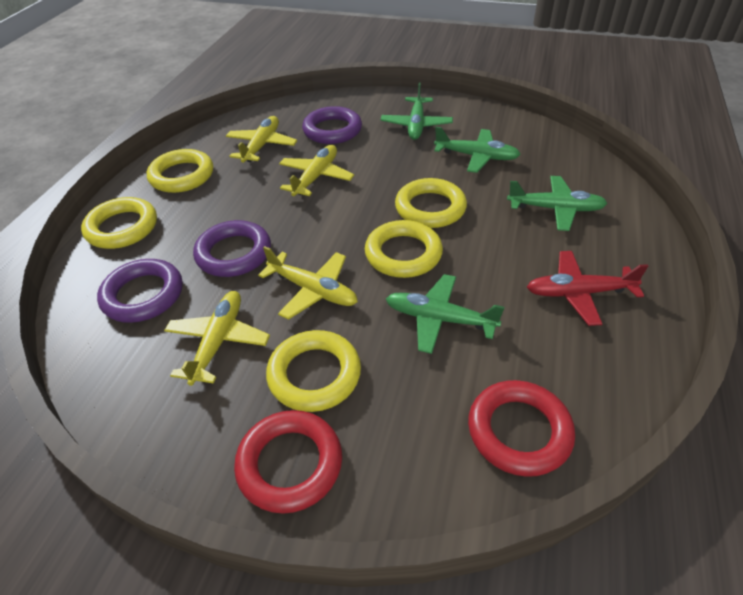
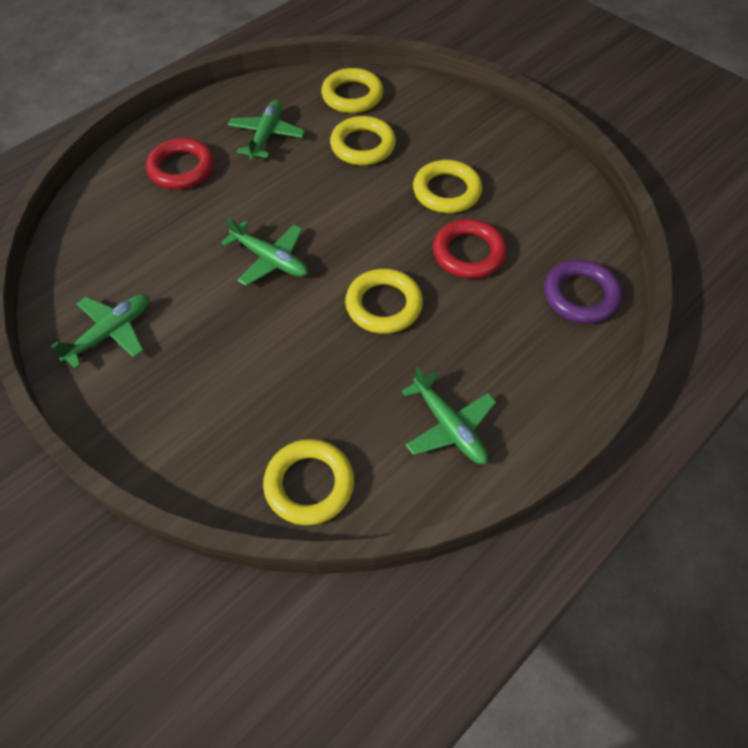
purple ring: 3 -> 1
red plane: 1 -> 0
yellow plane: 4 -> 0

